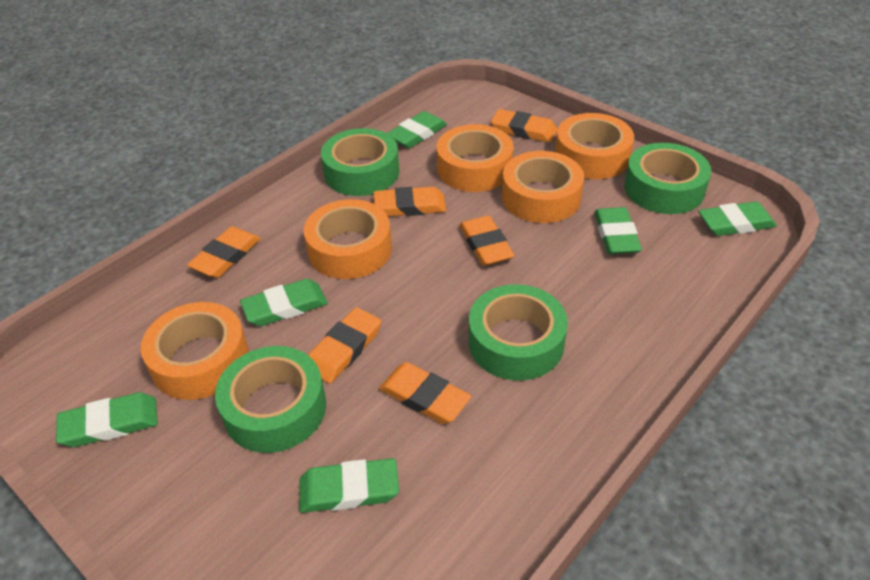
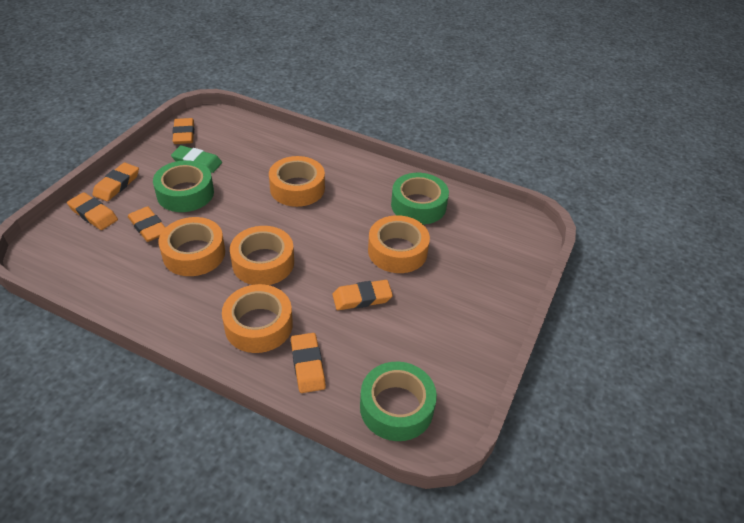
green eraser: 6 -> 1
green tape: 4 -> 3

